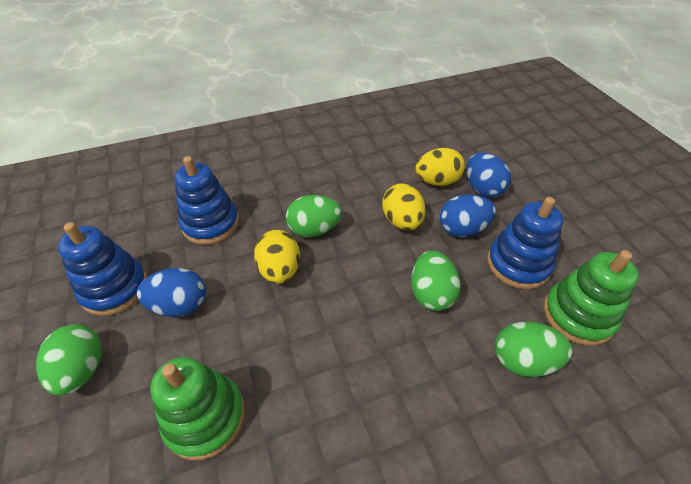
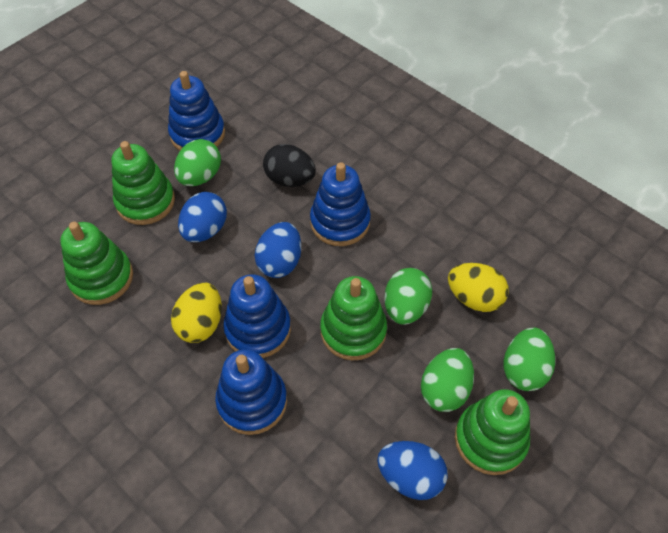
black egg: 0 -> 1
blue stacking toy: 3 -> 4
green stacking toy: 2 -> 4
yellow egg: 3 -> 2

